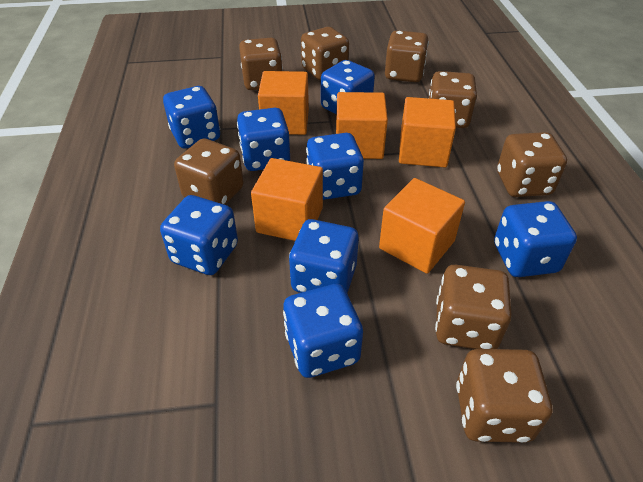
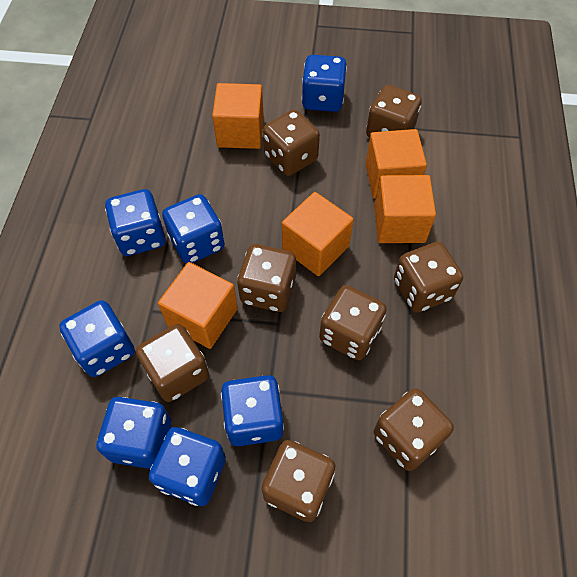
blue dice: 8 -> 7

